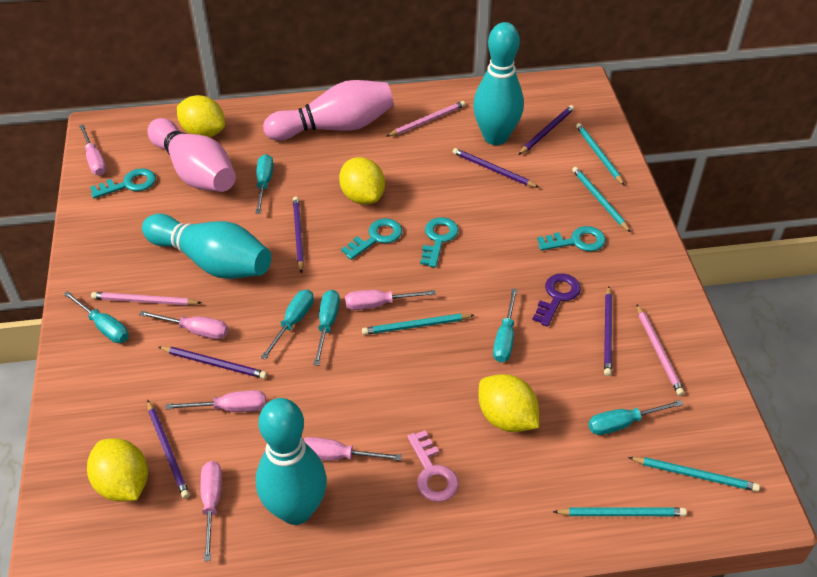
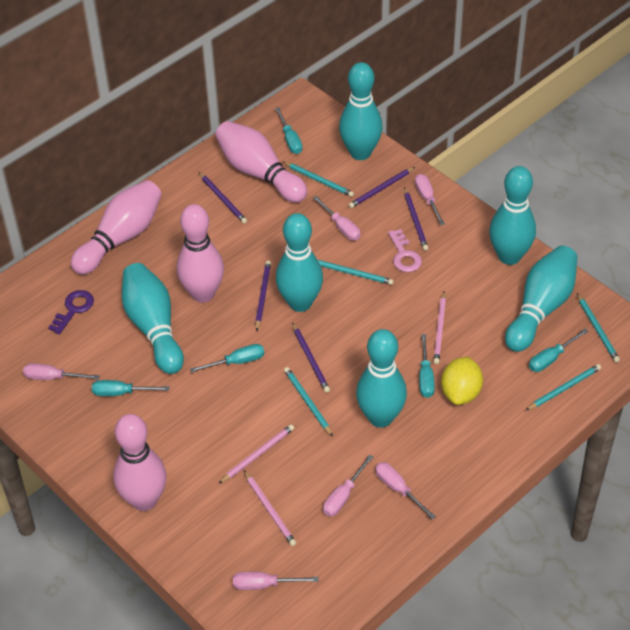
pink bowling pin: 2 -> 4
purple pencil: 6 -> 5
turquoise bowling pin: 3 -> 6
turquoise key: 4 -> 0
turquoise screwdriver: 6 -> 5
yellow lemon: 4 -> 1

